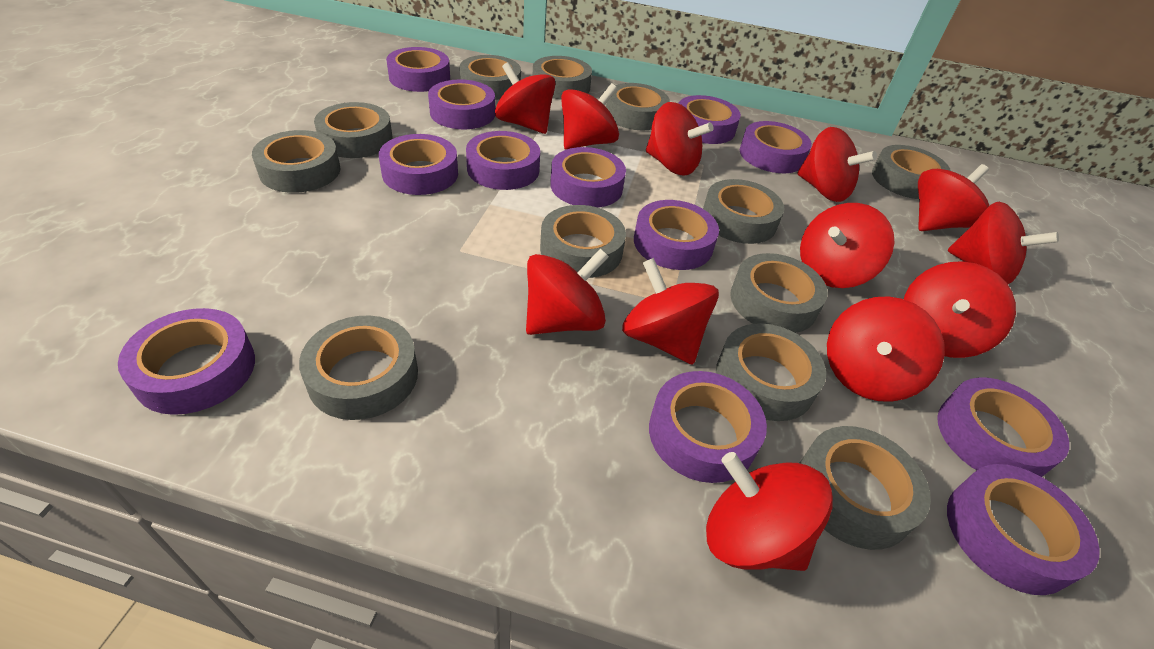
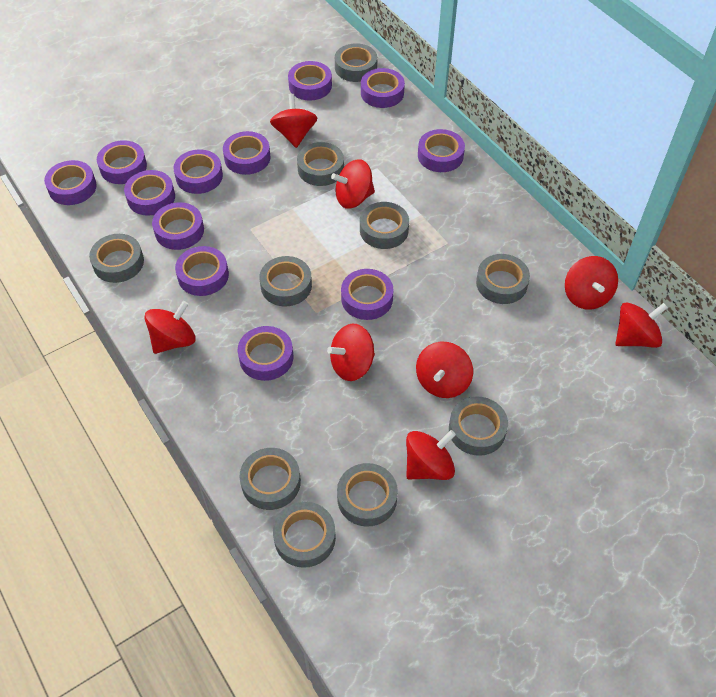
grey tape: 12 -> 10
red spinning top: 12 -> 8

